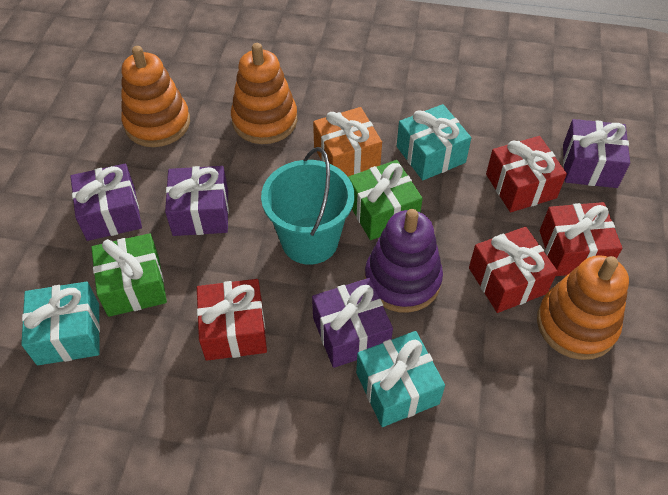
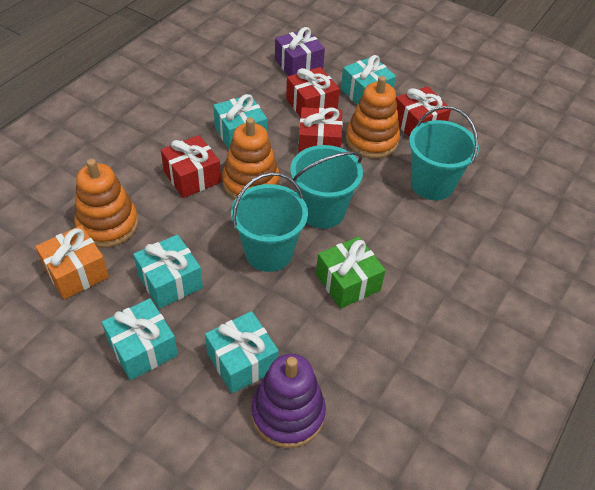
green gift: 2 -> 1
purple gift: 4 -> 1
turquoise bucket: 1 -> 3
turquoise gift: 3 -> 5

